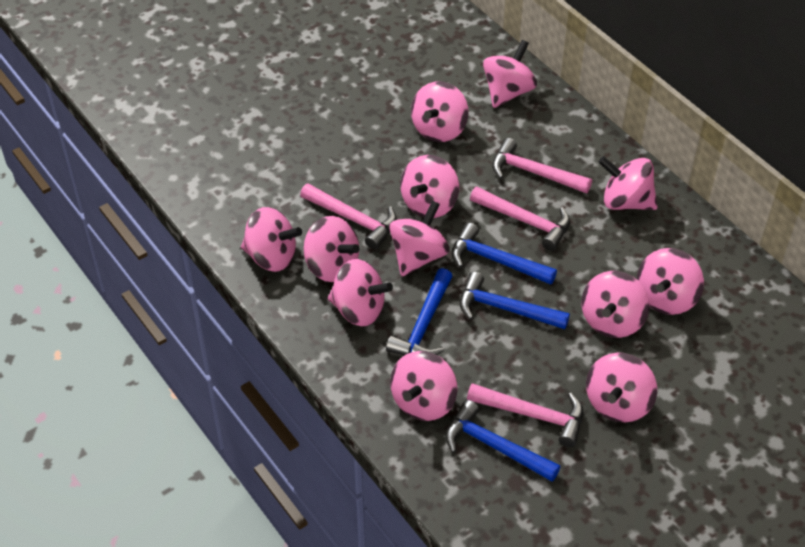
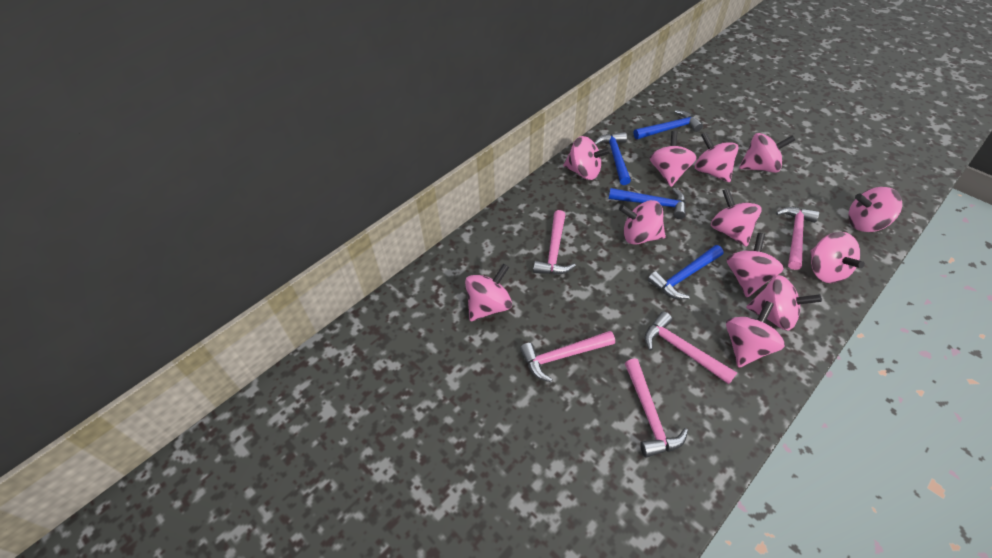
pink hammer: 4 -> 5

